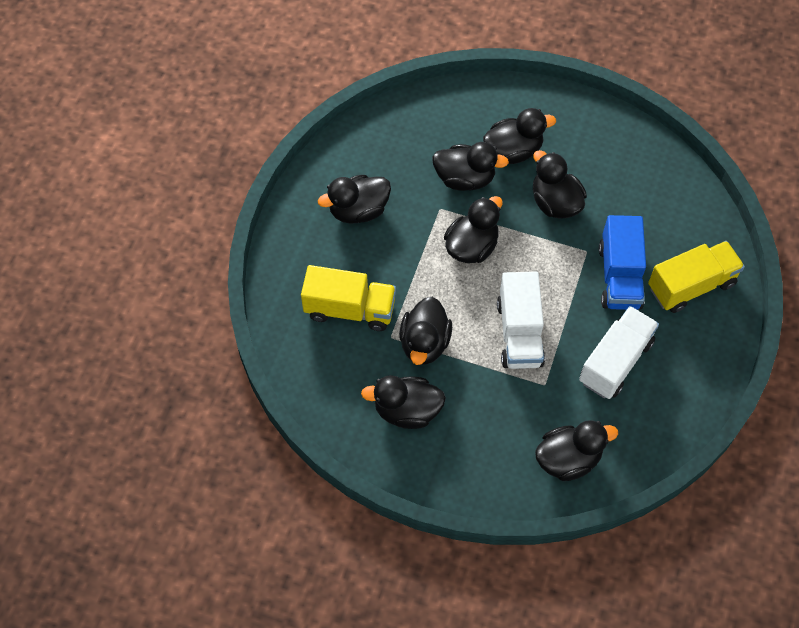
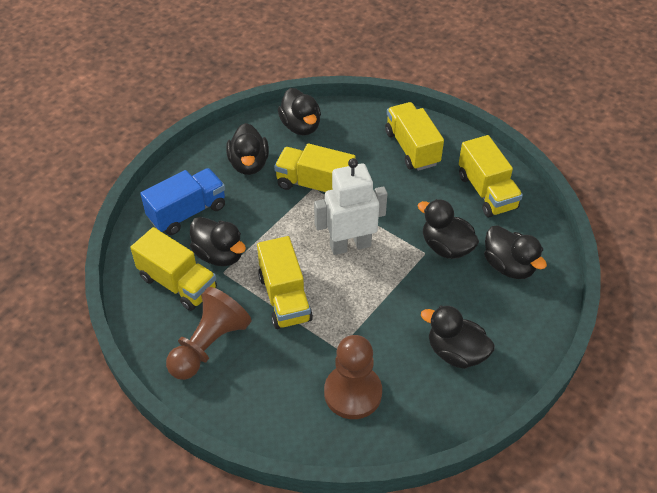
black duck: 8 -> 6
brown pawn: 0 -> 2
white robot: 0 -> 1
white truck: 2 -> 0
yellow truck: 2 -> 5

